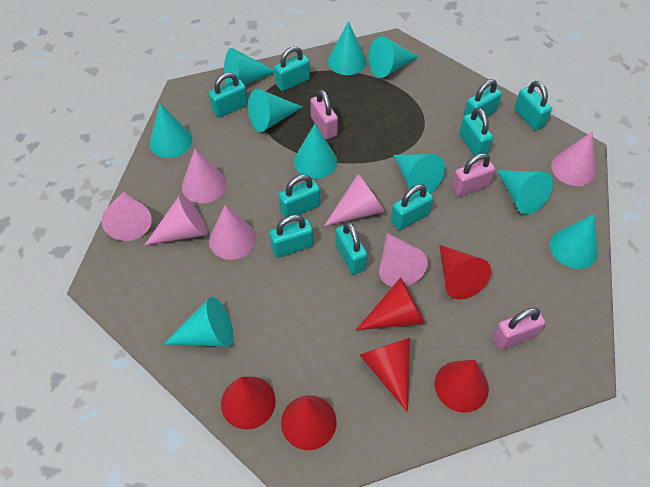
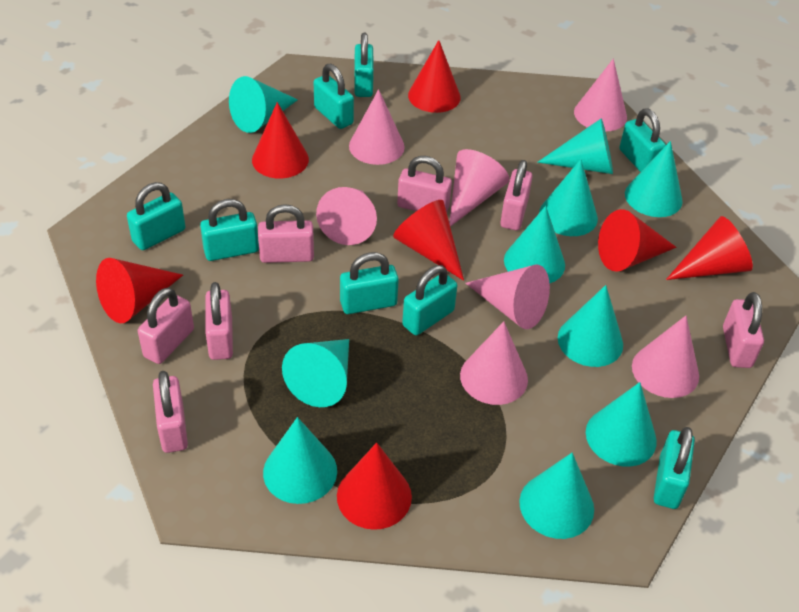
pink padlock: 3 -> 7
red cone: 6 -> 7
turquoise padlock: 9 -> 8

